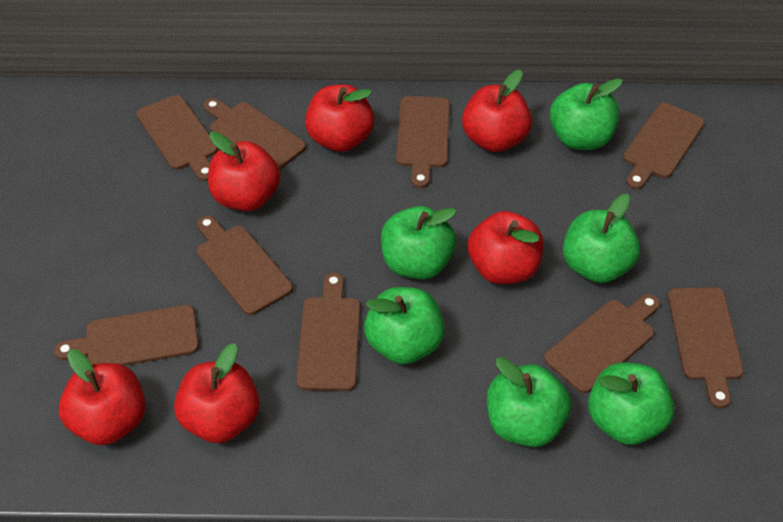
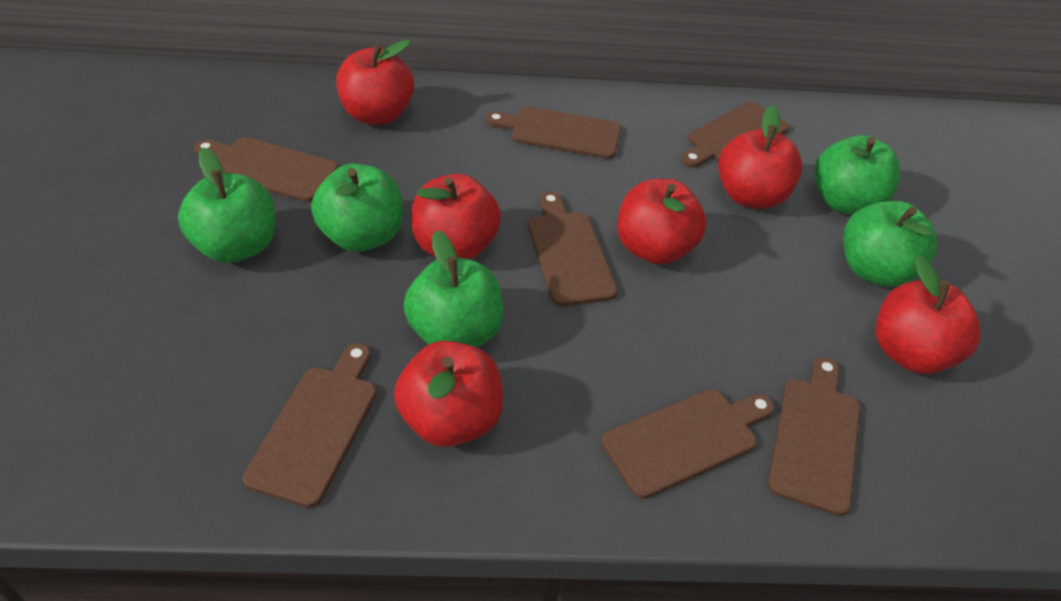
brown cutting board: 9 -> 7
green apple: 6 -> 5

